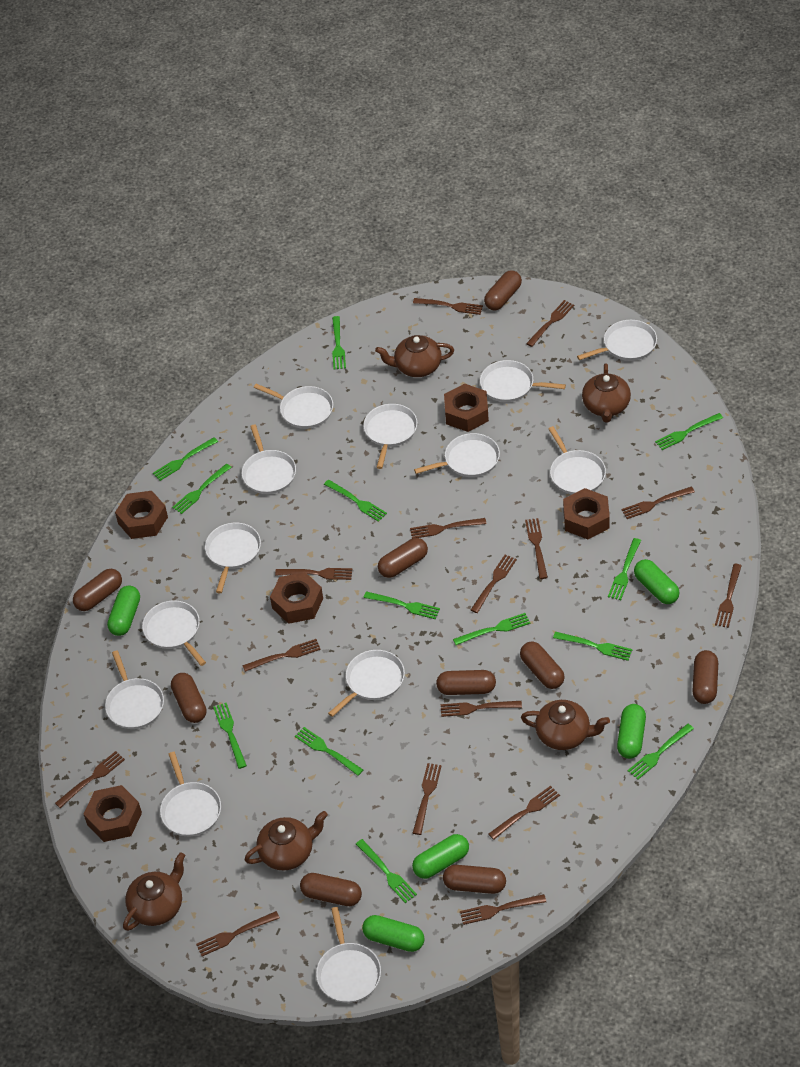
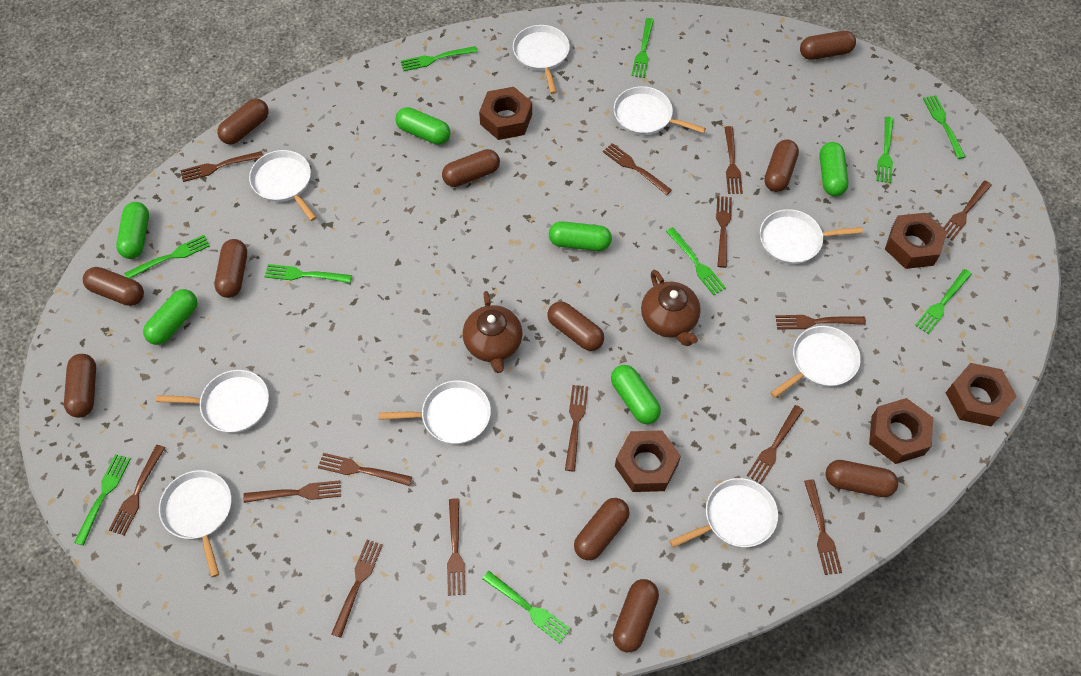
brown capsule: 9 -> 11
brown fork: 15 -> 14
brown teapot: 5 -> 2
green capsule: 5 -> 6
green fork: 13 -> 10
white pan: 13 -> 9

